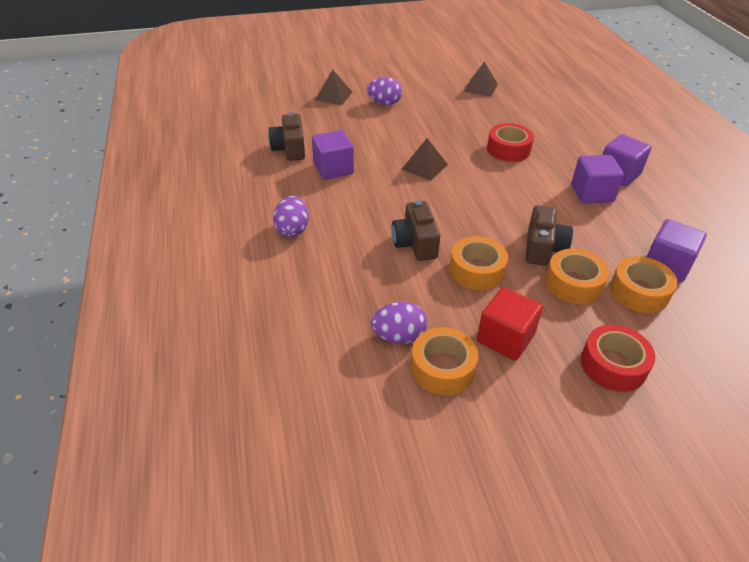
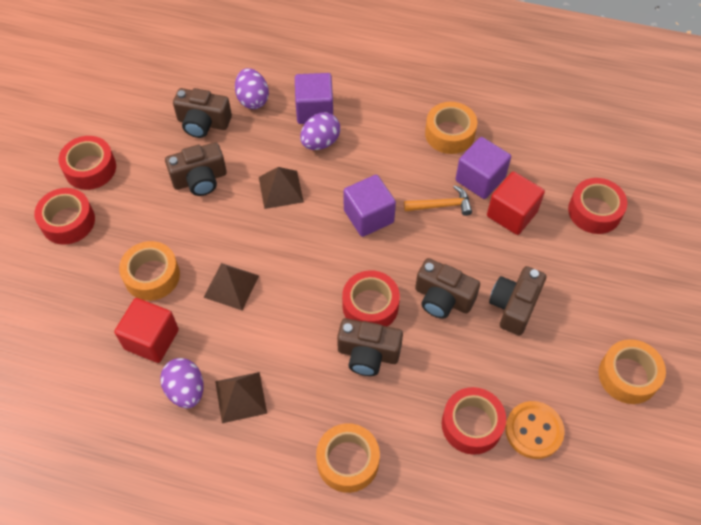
brown camera: 3 -> 5
orange button: 0 -> 1
orange hammer: 0 -> 1
purple cube: 4 -> 3
red cube: 1 -> 2
red tape: 2 -> 5

